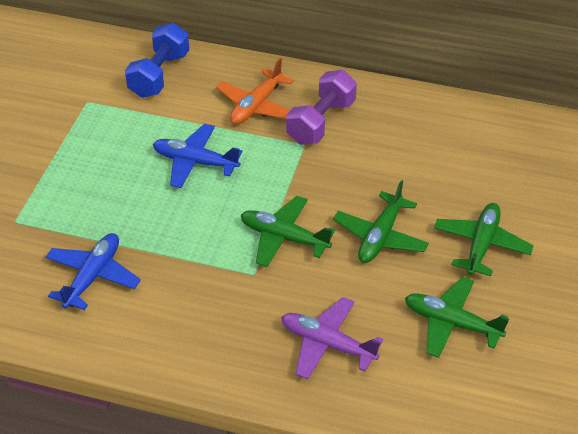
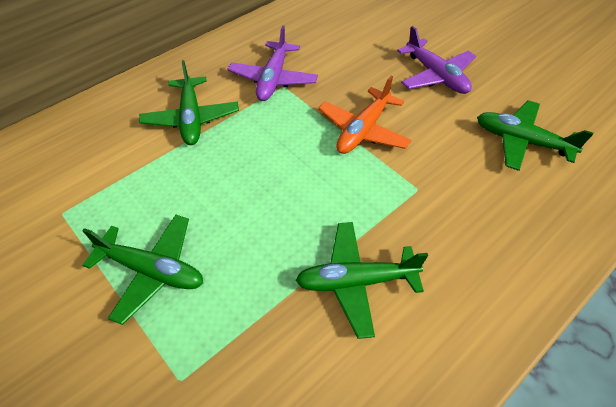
blue dumbbell: 1 -> 0
blue plane: 2 -> 0
purple dumbbell: 1 -> 0
purple plane: 1 -> 2

